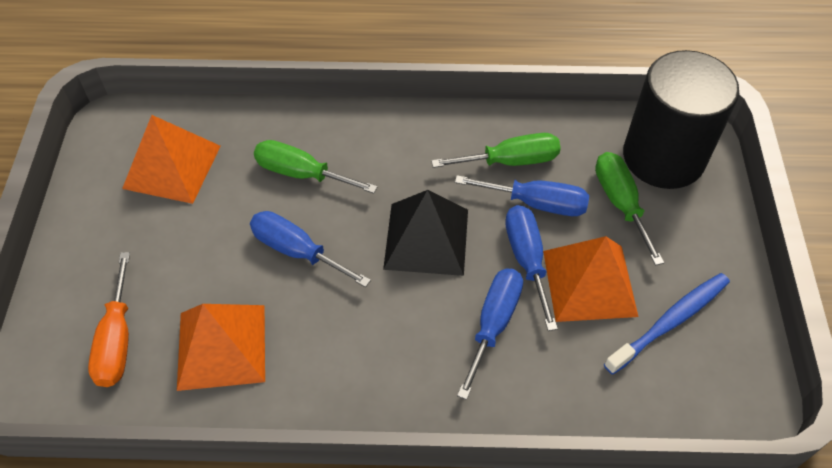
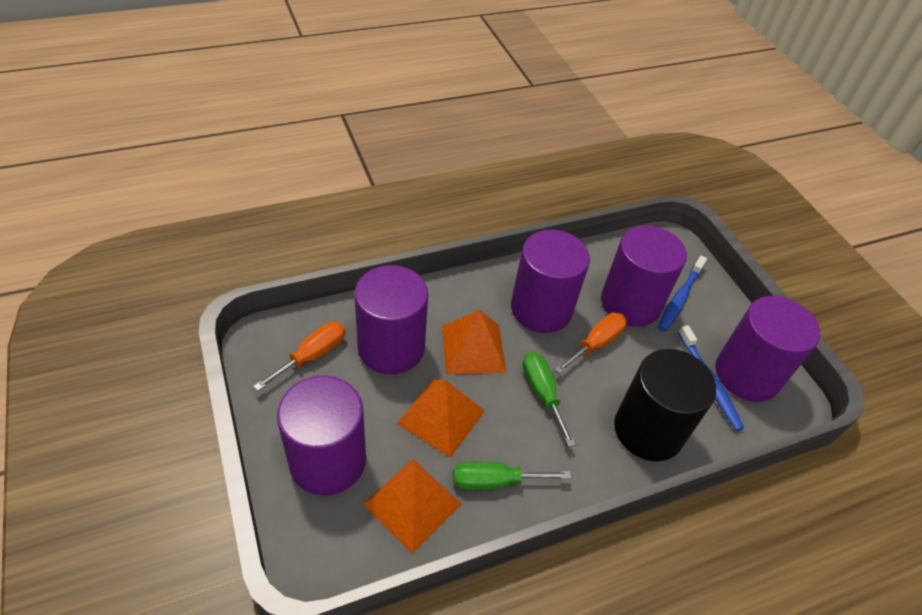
black pyramid: 1 -> 0
blue screwdriver: 4 -> 0
blue toothbrush: 1 -> 2
green screwdriver: 3 -> 2
orange screwdriver: 1 -> 2
purple cylinder: 0 -> 5

